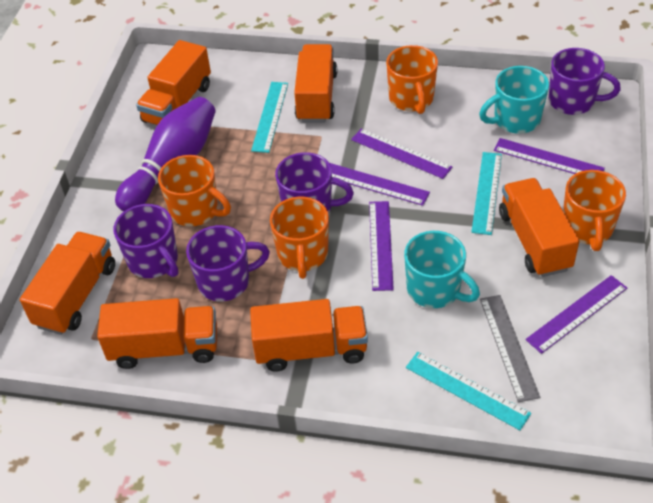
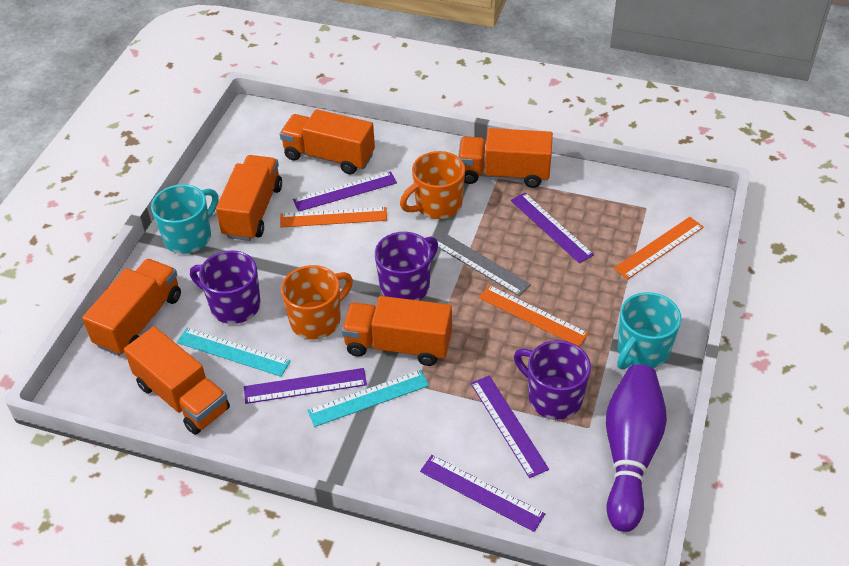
orange mug: 4 -> 2
orange ruler: 0 -> 3
purple mug: 4 -> 3
turquoise ruler: 3 -> 2

